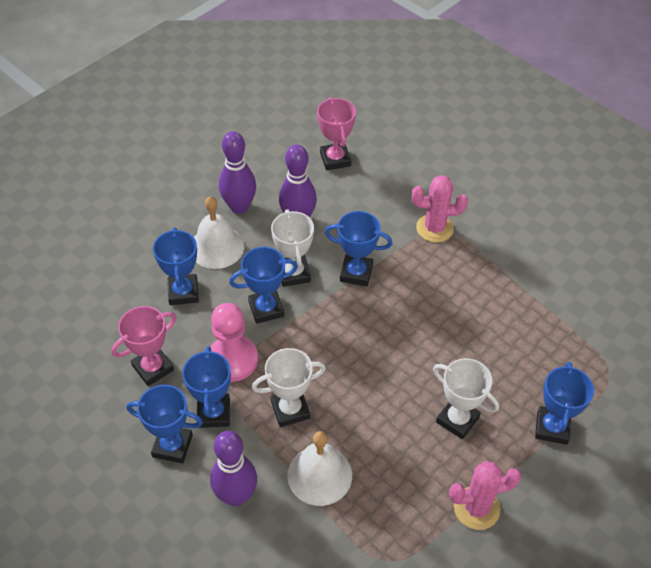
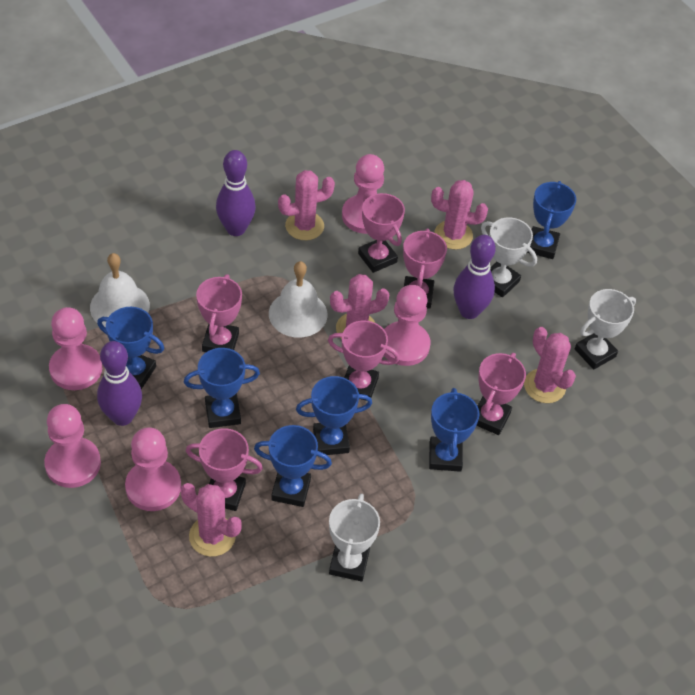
pink cactus: 2 -> 5
pink pawn: 1 -> 5
pink trophy: 2 -> 6

